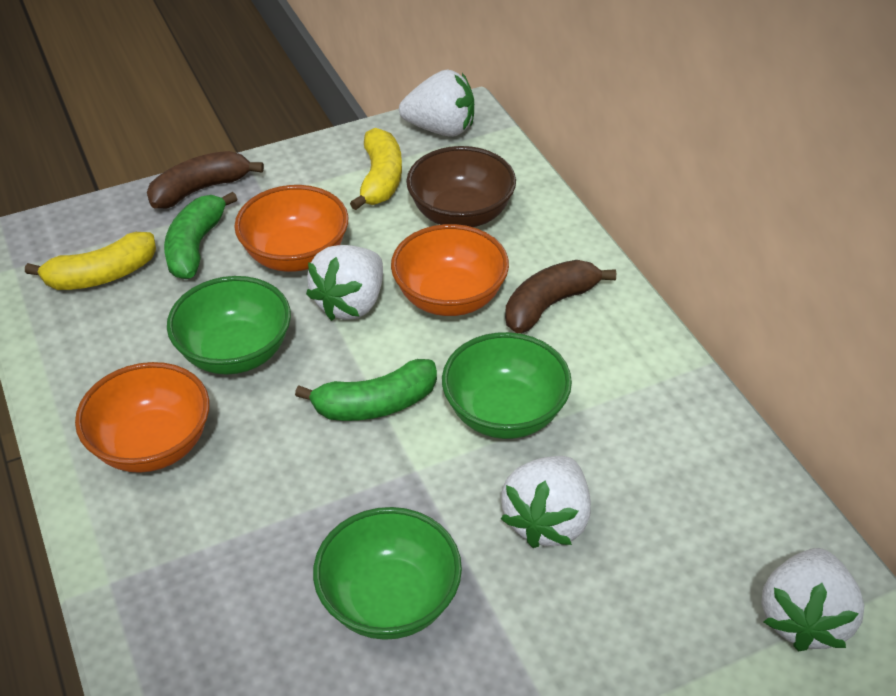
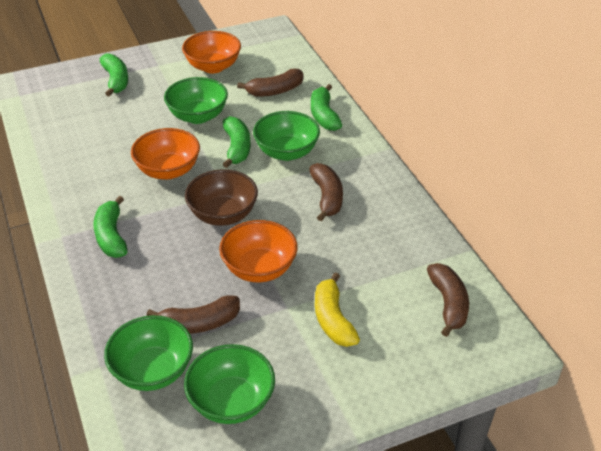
brown banana: 2 -> 4
green banana: 2 -> 4
green bowl: 3 -> 4
white strawberry: 4 -> 0
yellow banana: 2 -> 1

